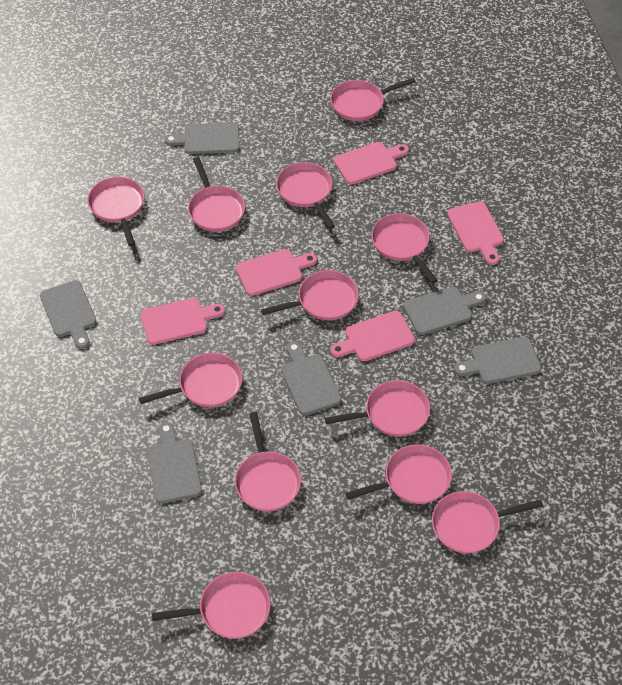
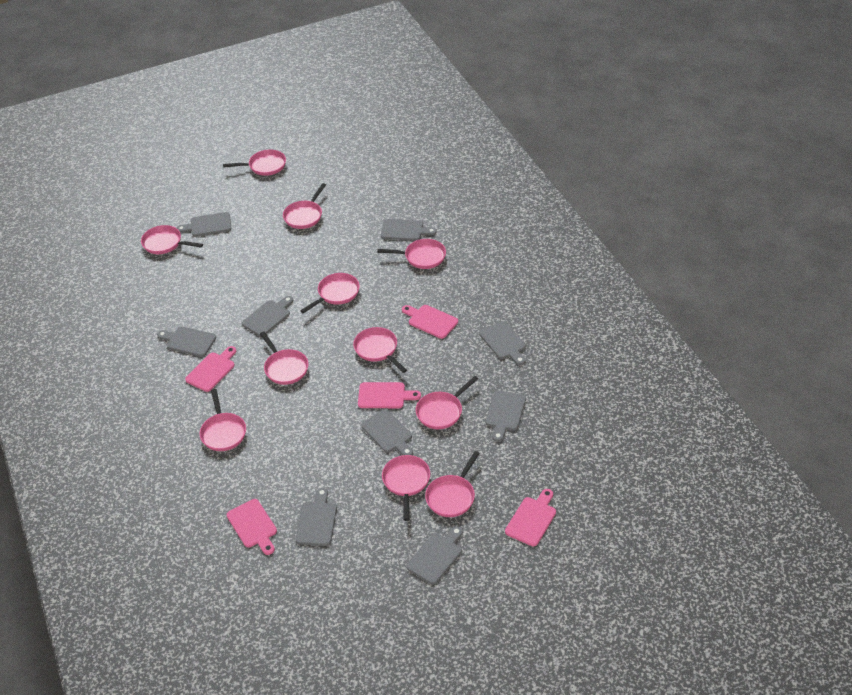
grey cutting board: 6 -> 9
pink pan: 12 -> 11

